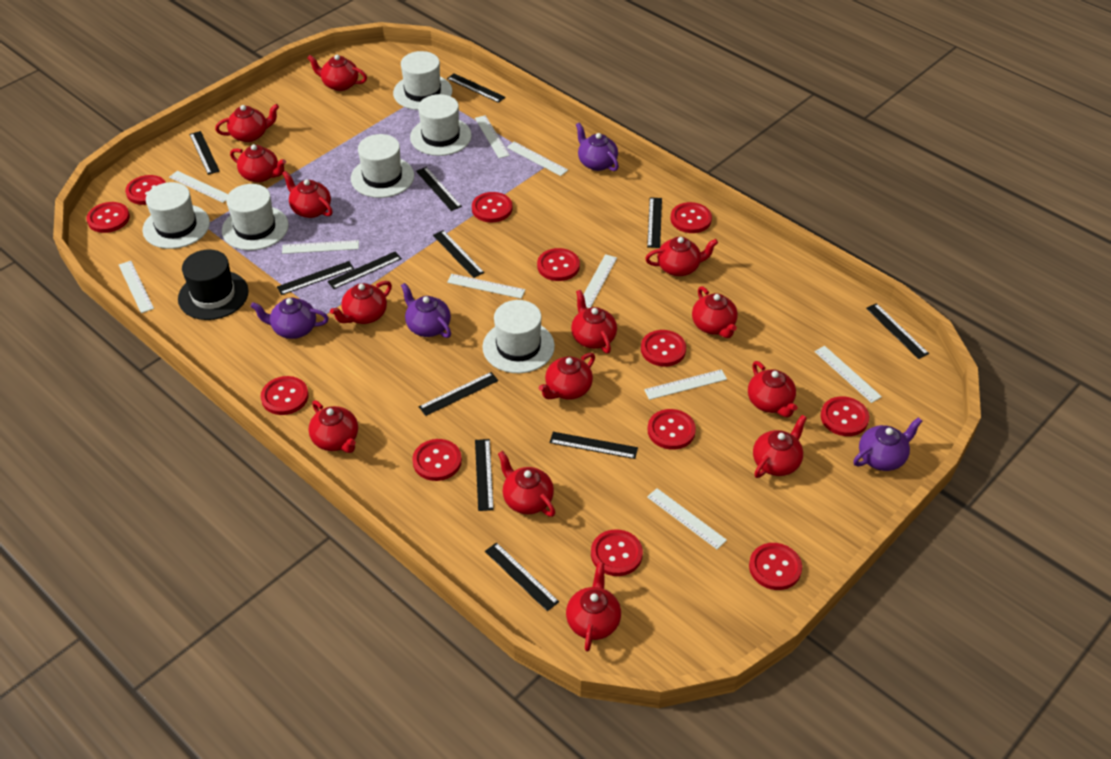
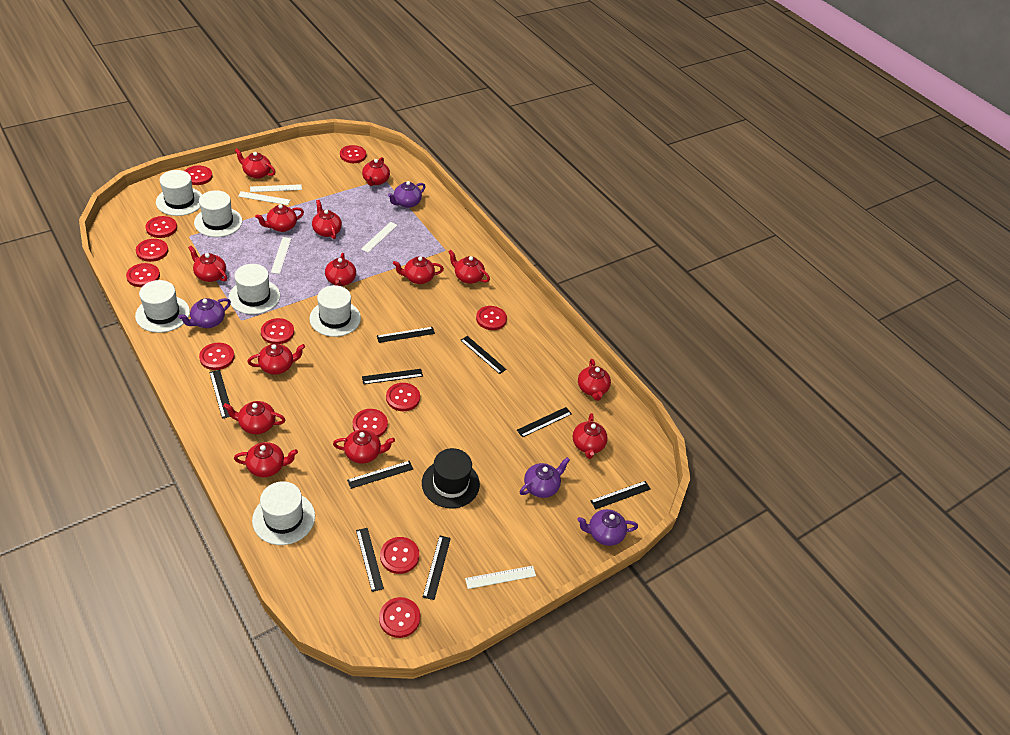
black ruler: 12 -> 9
white ruler: 10 -> 5

